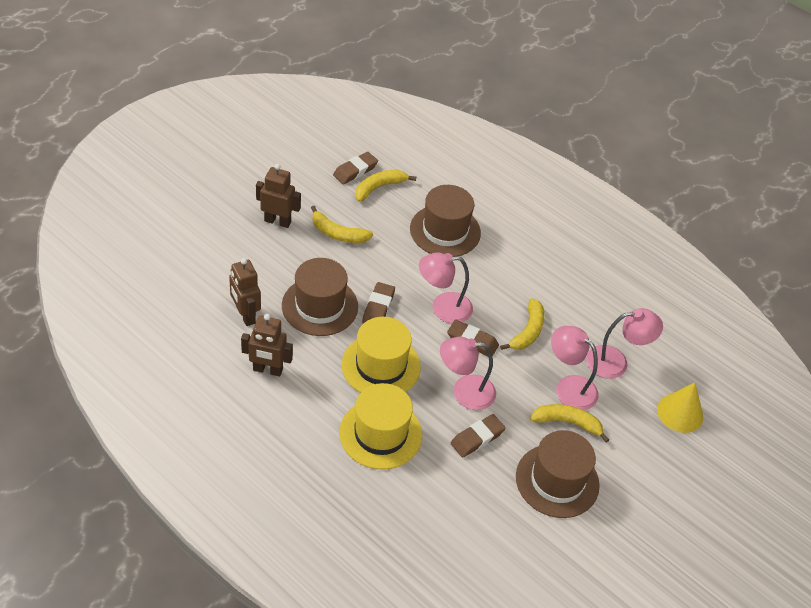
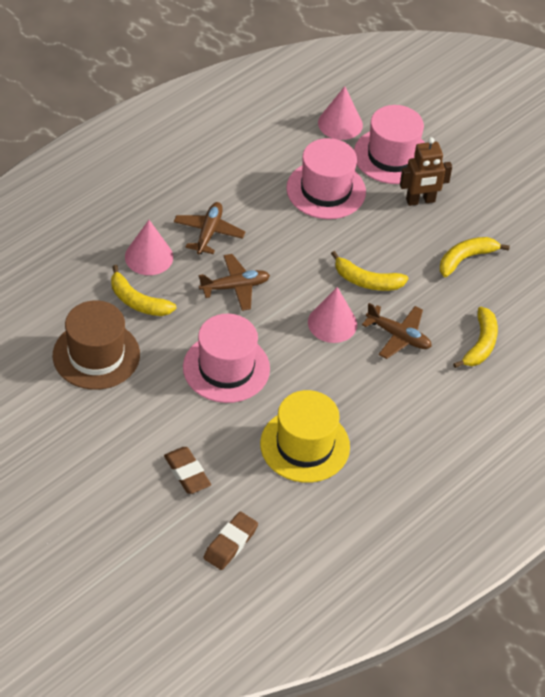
brown eraser: 4 -> 2
brown hat: 3 -> 1
brown plane: 0 -> 3
brown robot: 3 -> 1
pink cone: 0 -> 3
pink hat: 0 -> 3
pink lamp: 4 -> 0
yellow cone: 1 -> 0
yellow hat: 2 -> 1

